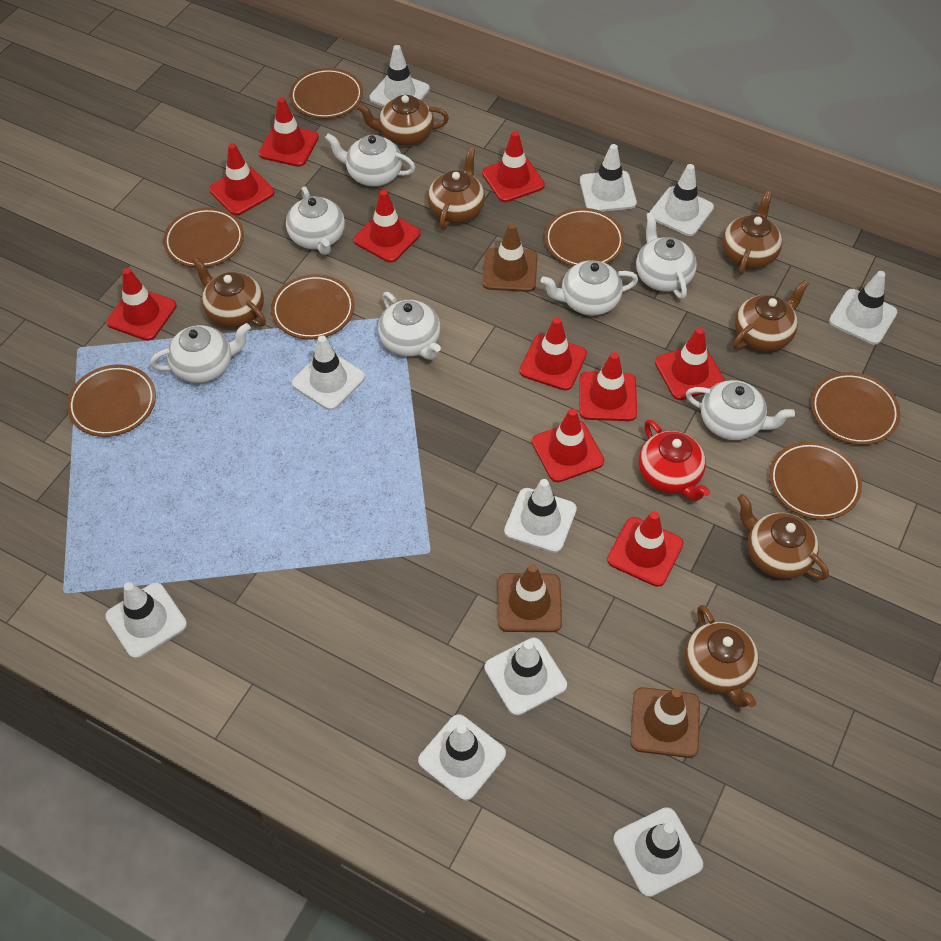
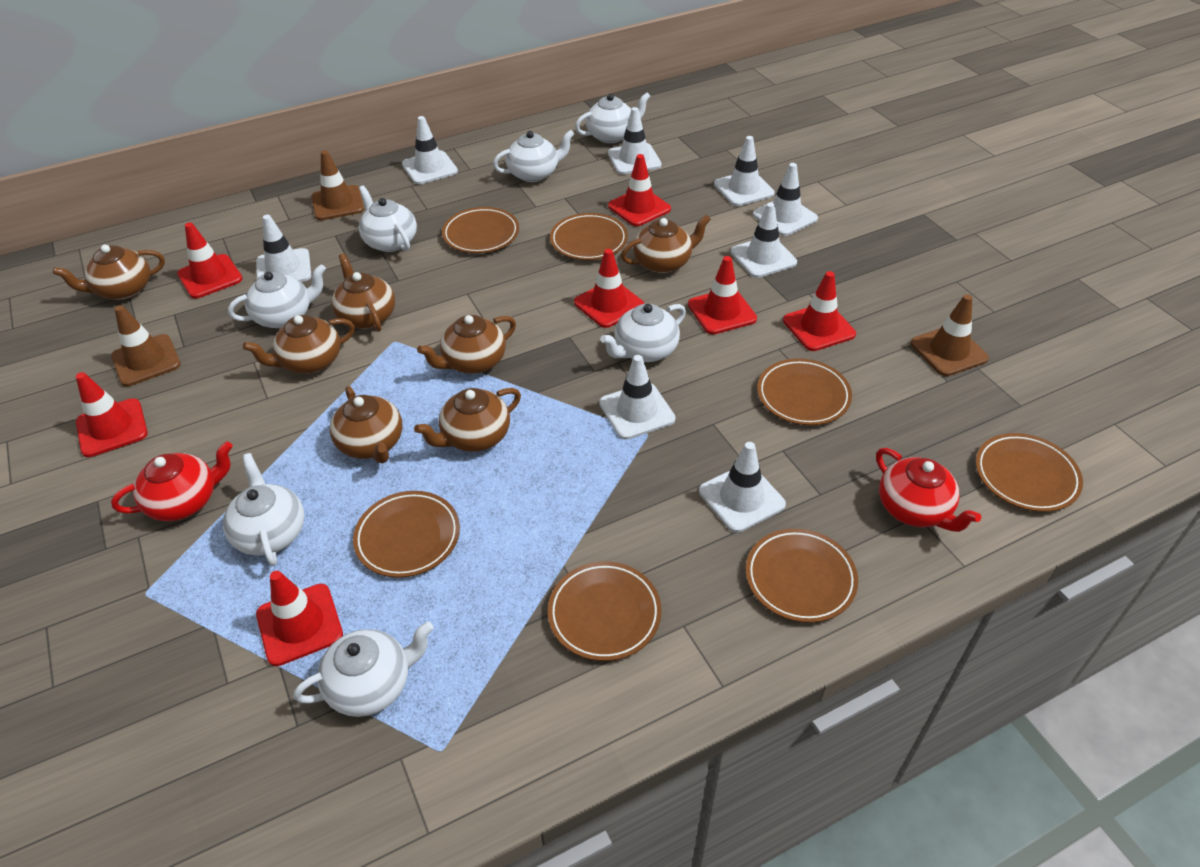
red teapot: 1 -> 2
red traffic cone: 10 -> 7
white traffic cone: 10 -> 8

